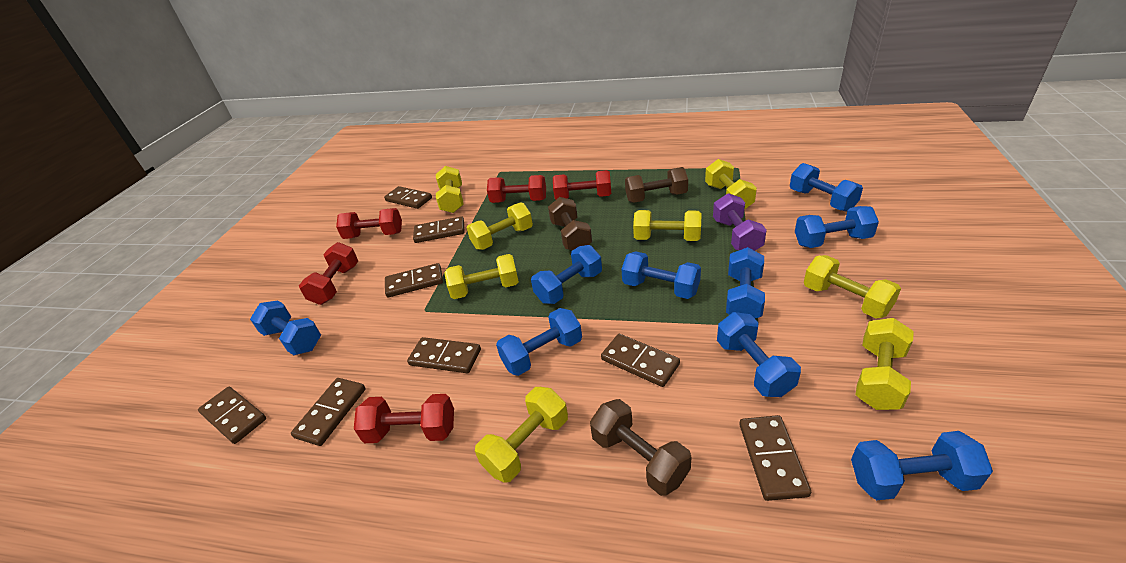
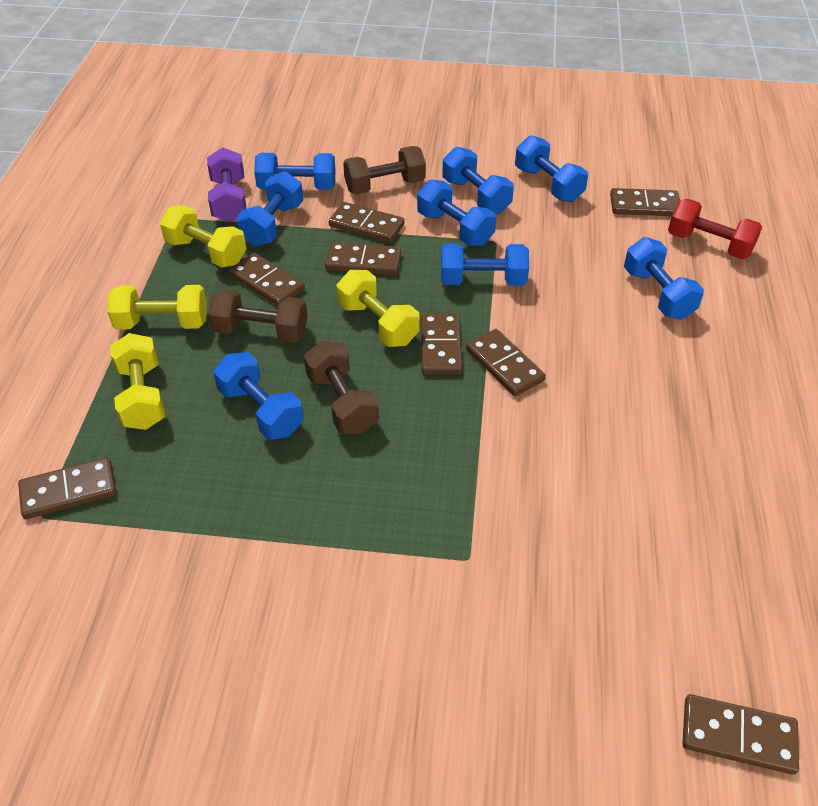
blue dumbbell: 9 -> 8
red dumbbell: 5 -> 1
yellow dumbbell: 8 -> 4

